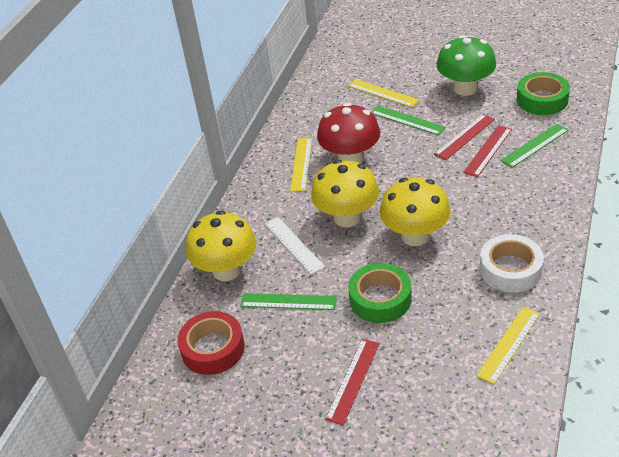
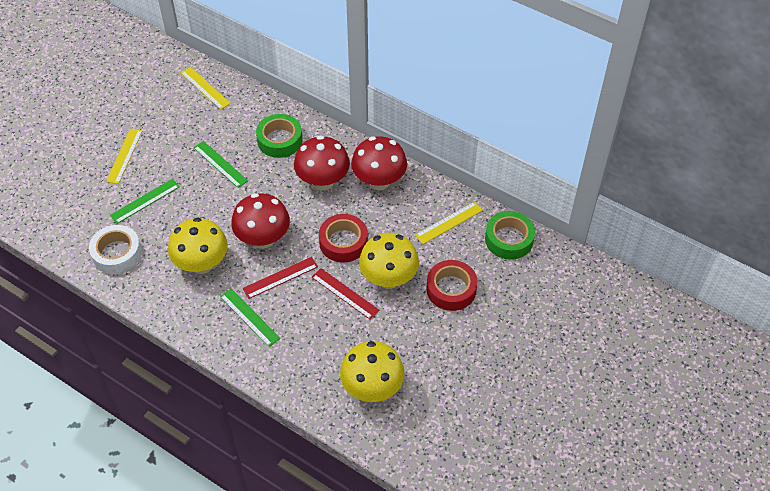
green mushroom: 1 -> 0
red mushroom: 1 -> 3
red ruler: 3 -> 2
red tape: 1 -> 2
white ruler: 1 -> 0

